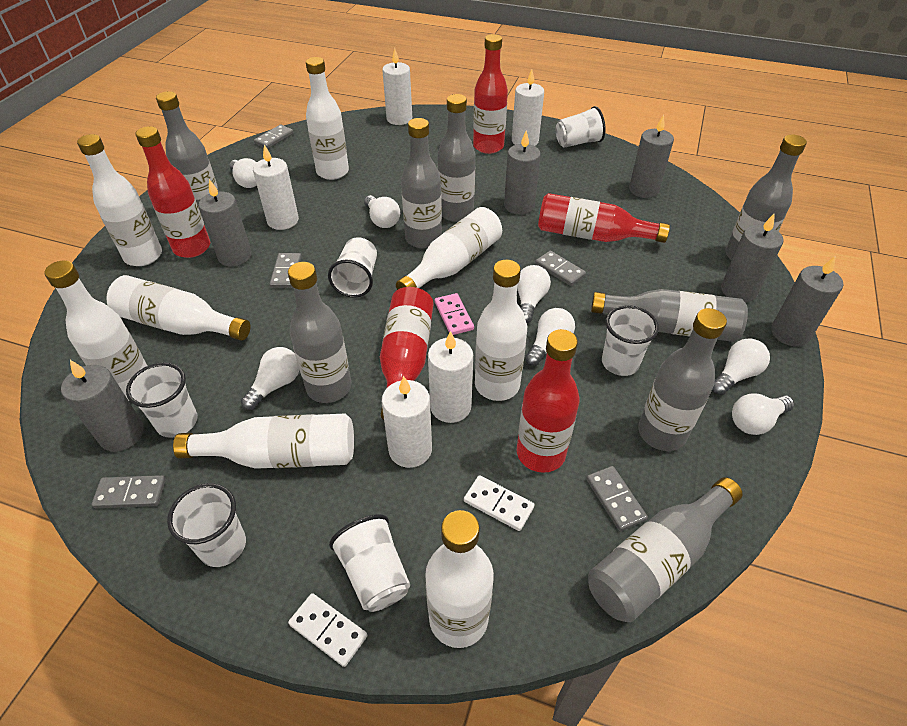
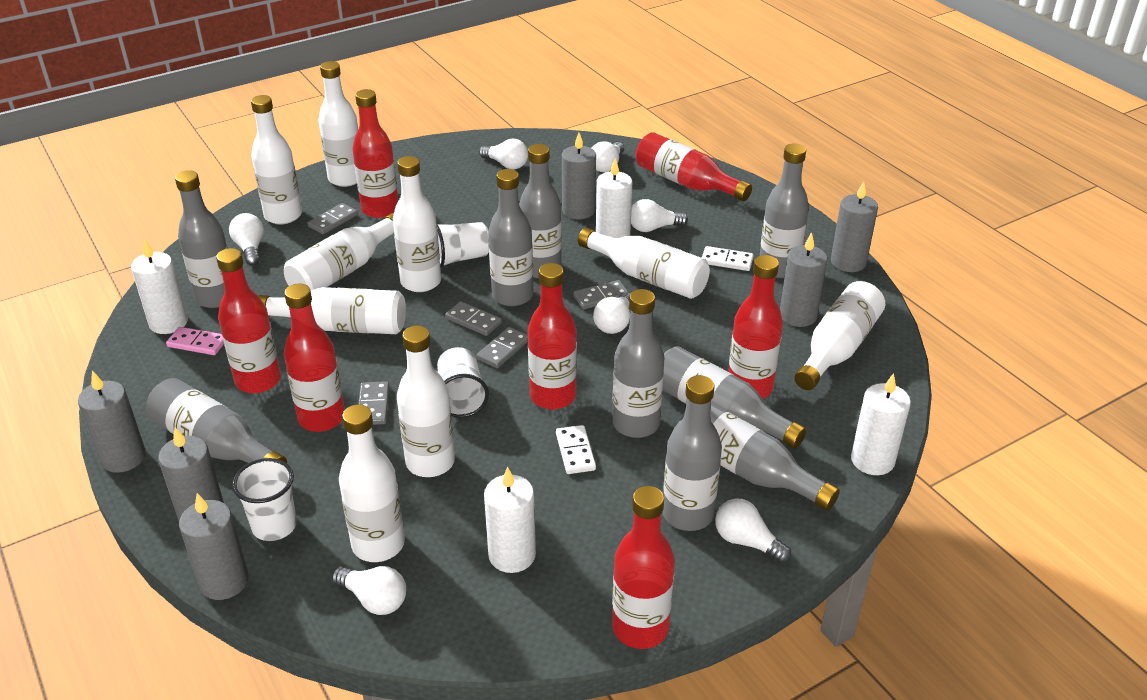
grey bottle: 8 -> 9
red bottle: 5 -> 7
white bottle: 8 -> 9
white candle: 5 -> 4
white cup: 6 -> 3

